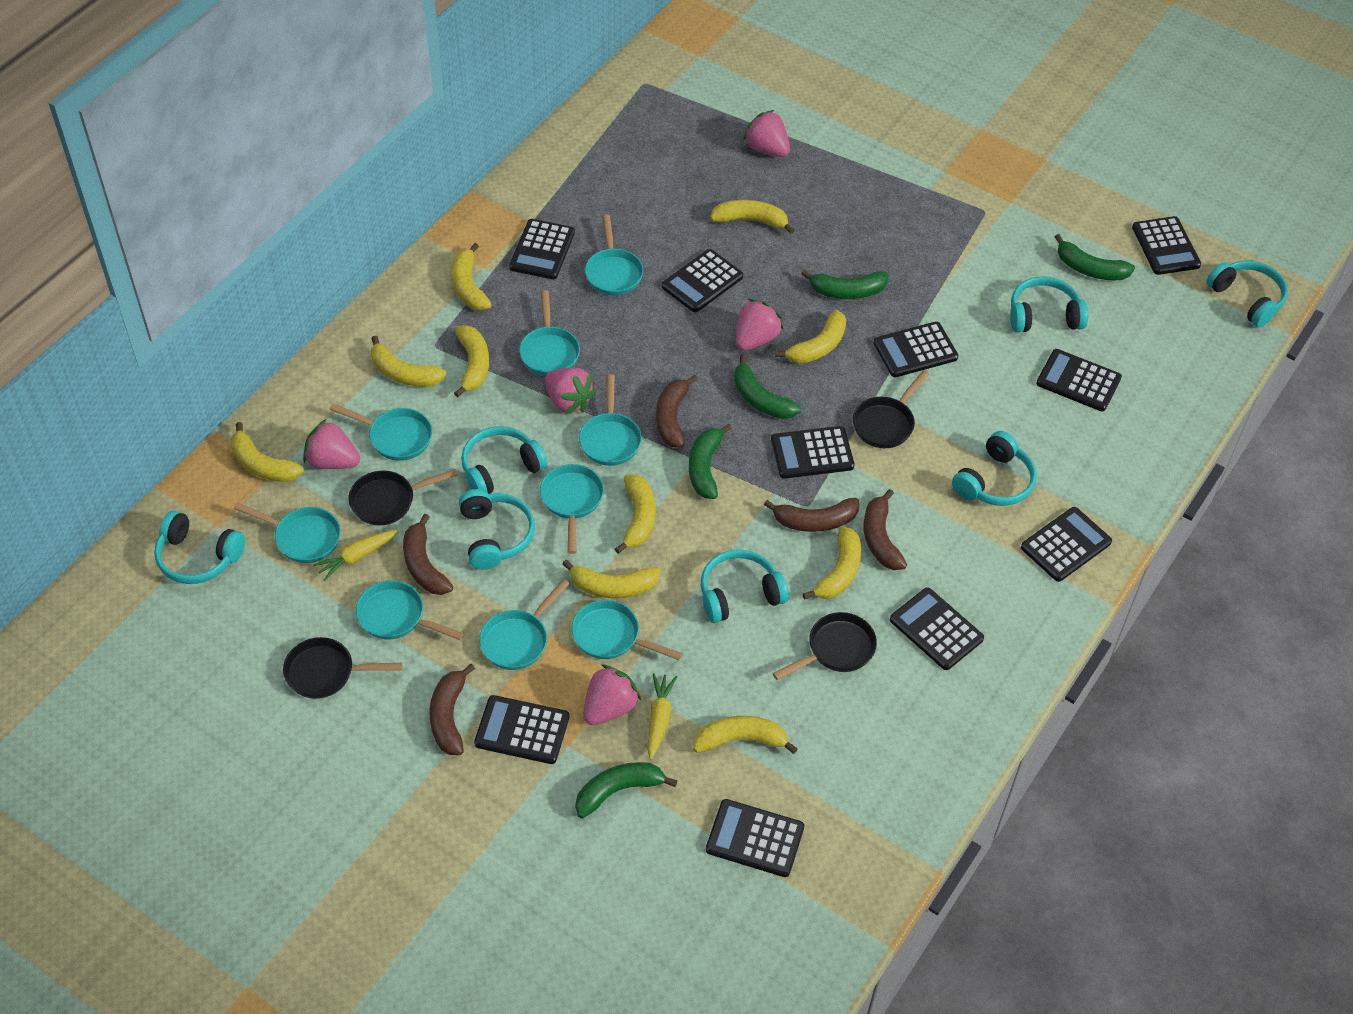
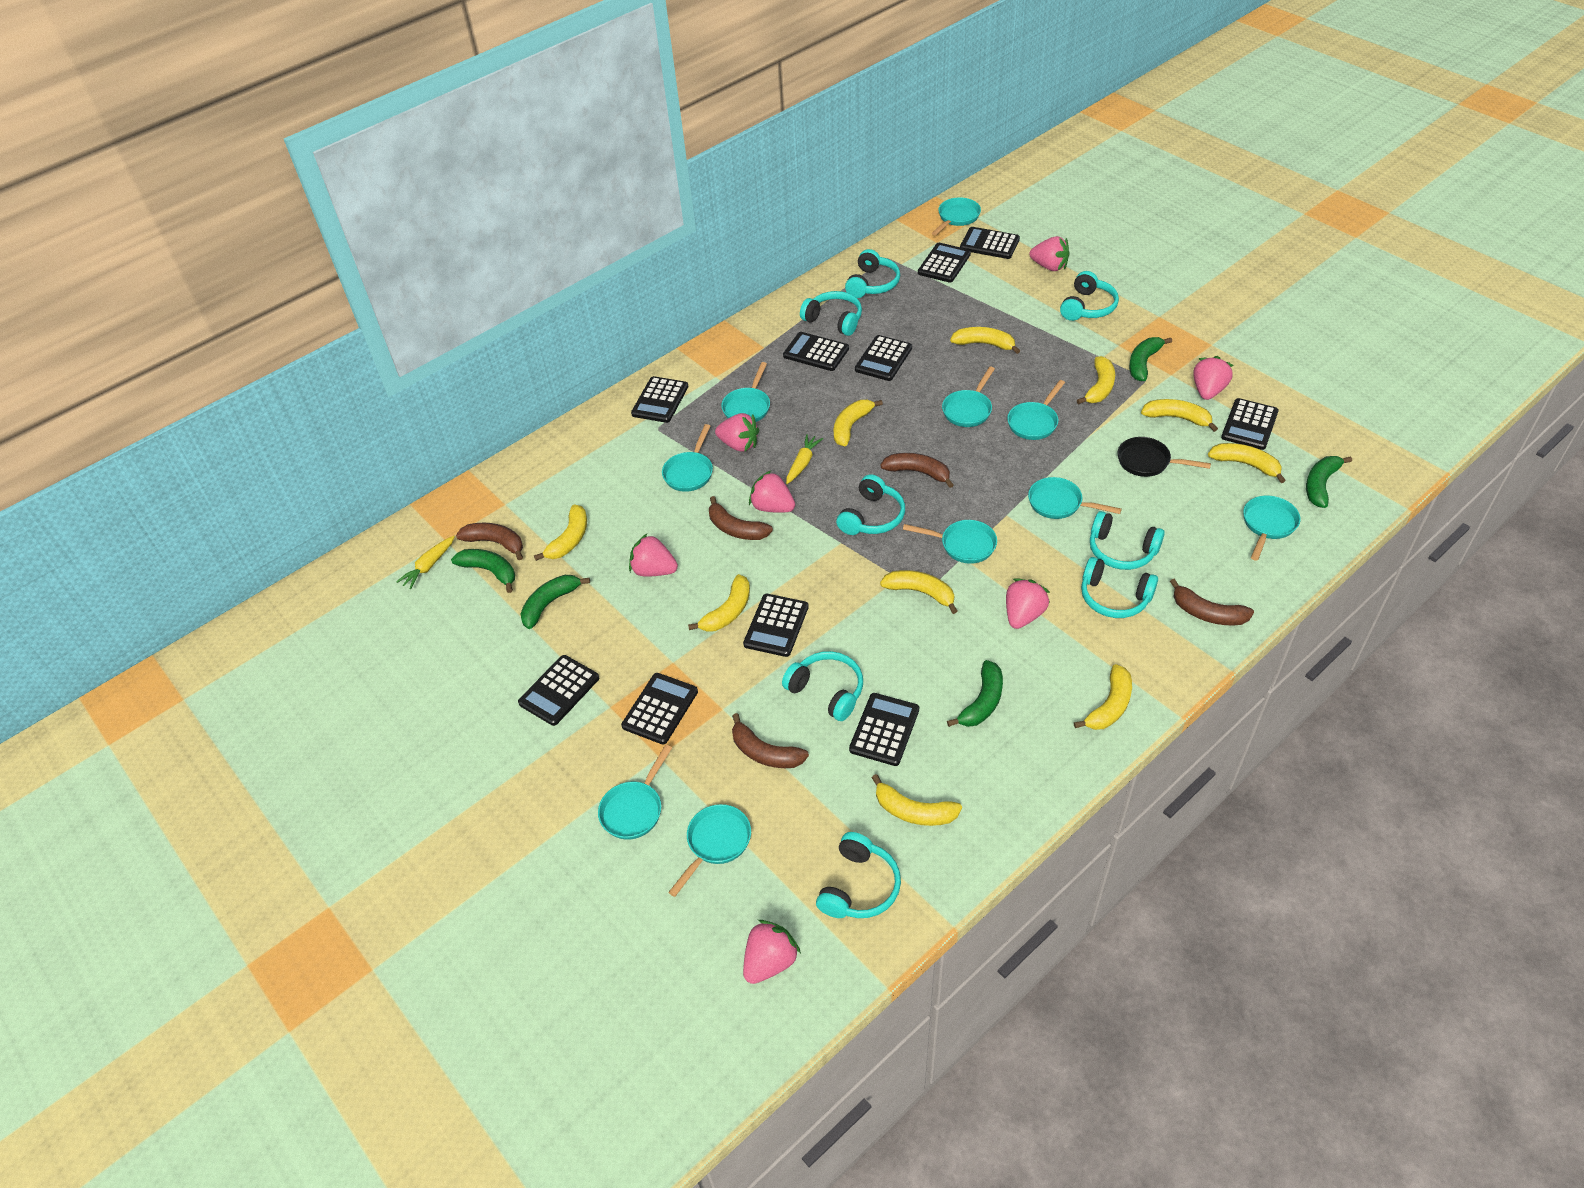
black pan: 4 -> 1
pink strawberry: 5 -> 7
turquoise headphones: 7 -> 8
turquoise pan: 9 -> 10

